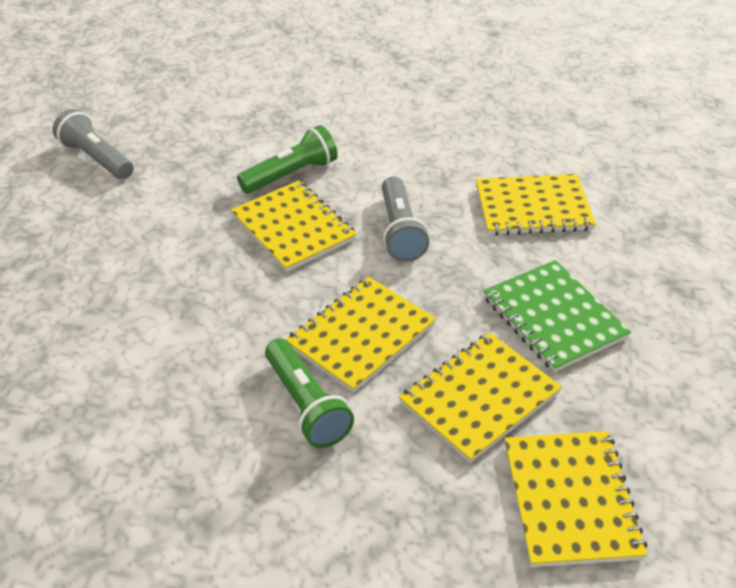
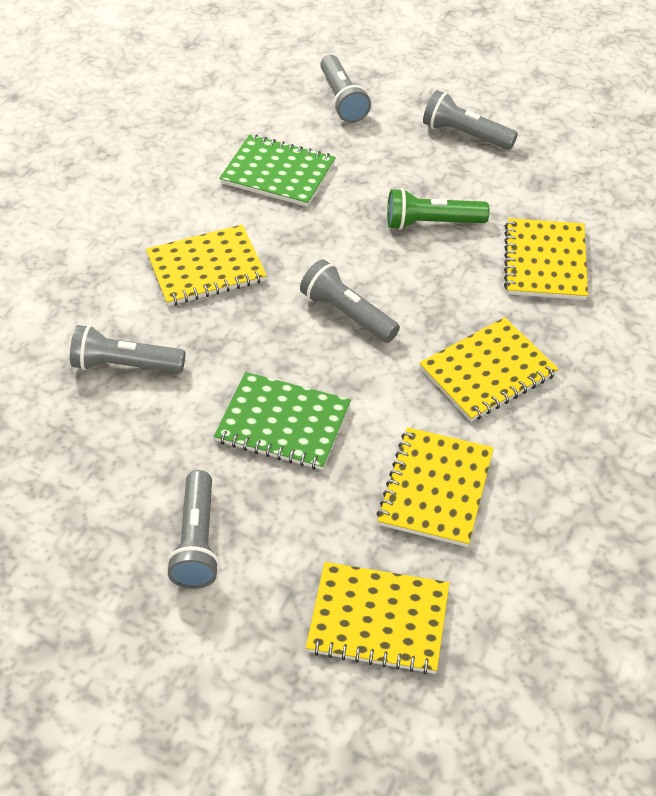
green flashlight: 2 -> 1
green notebook: 1 -> 2
grey flashlight: 2 -> 5

